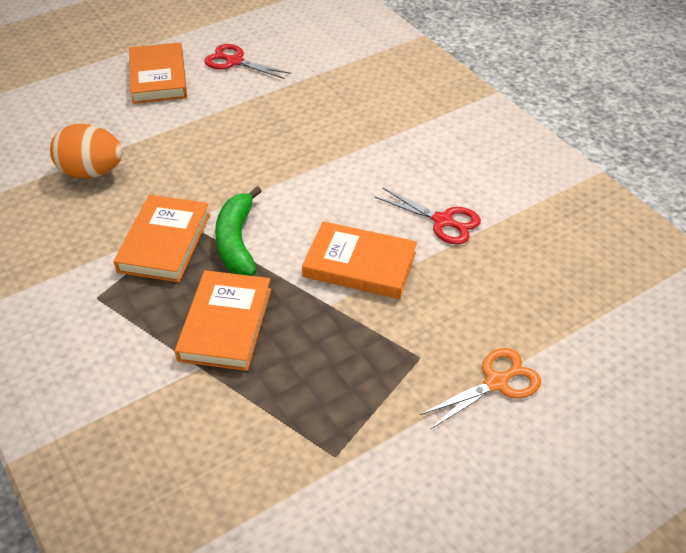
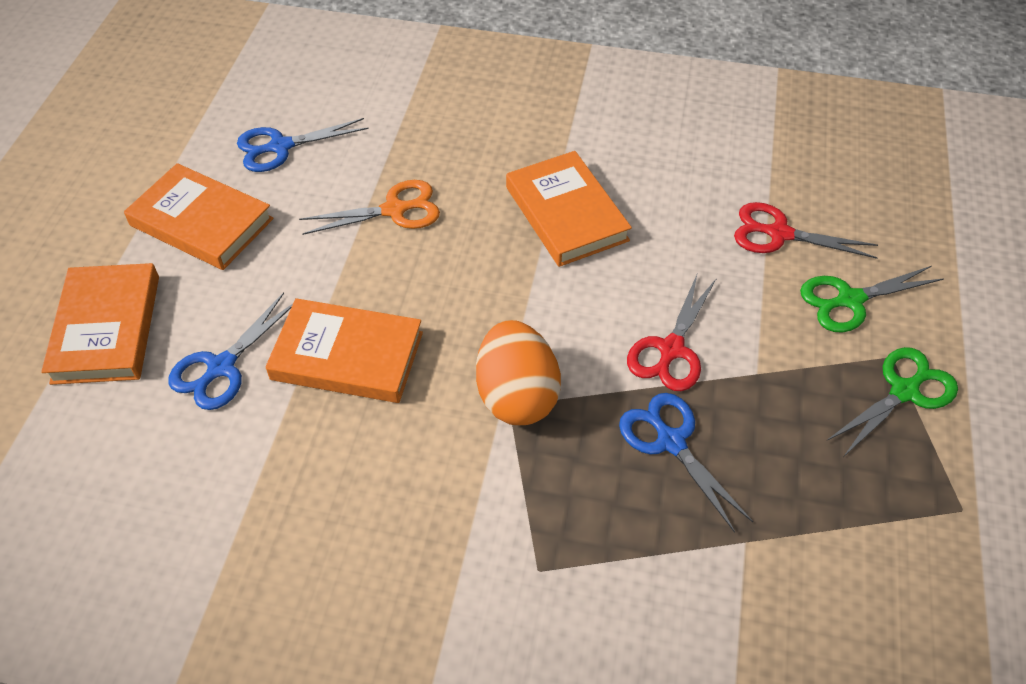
blue scissors: 0 -> 3
green banana: 1 -> 0
green scissors: 0 -> 2

